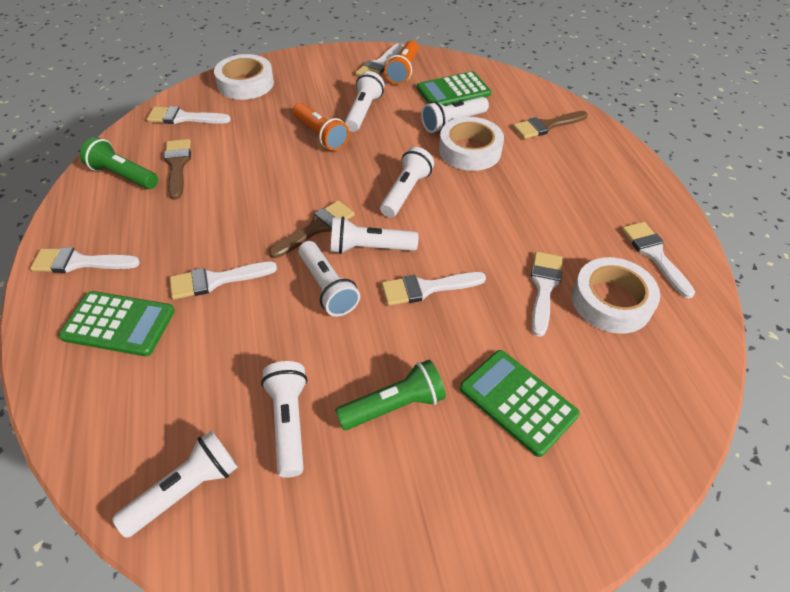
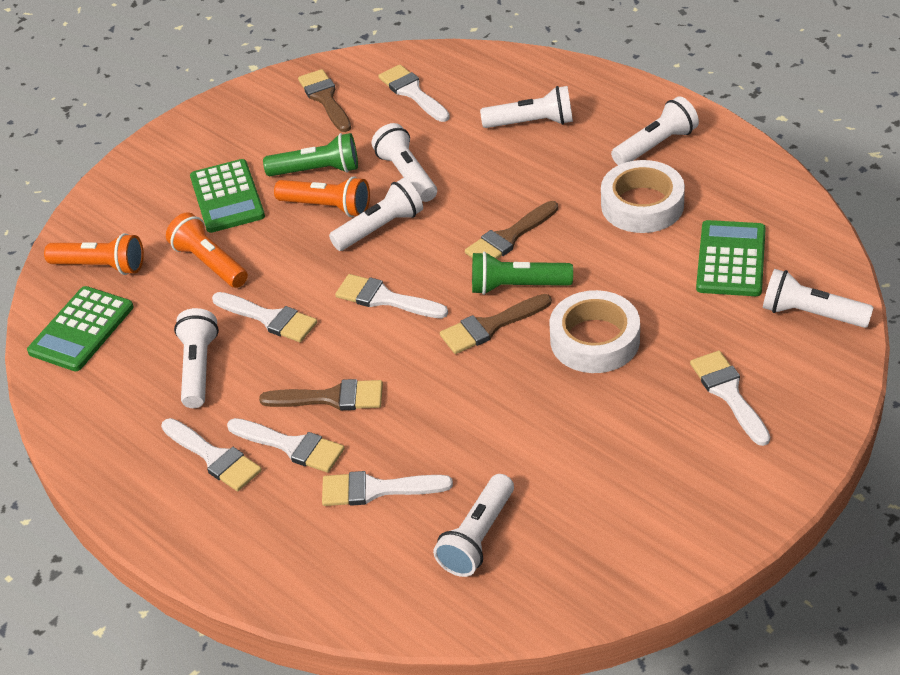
brown brush: 3 -> 4
orange flashlight: 2 -> 3
white tape: 3 -> 2

